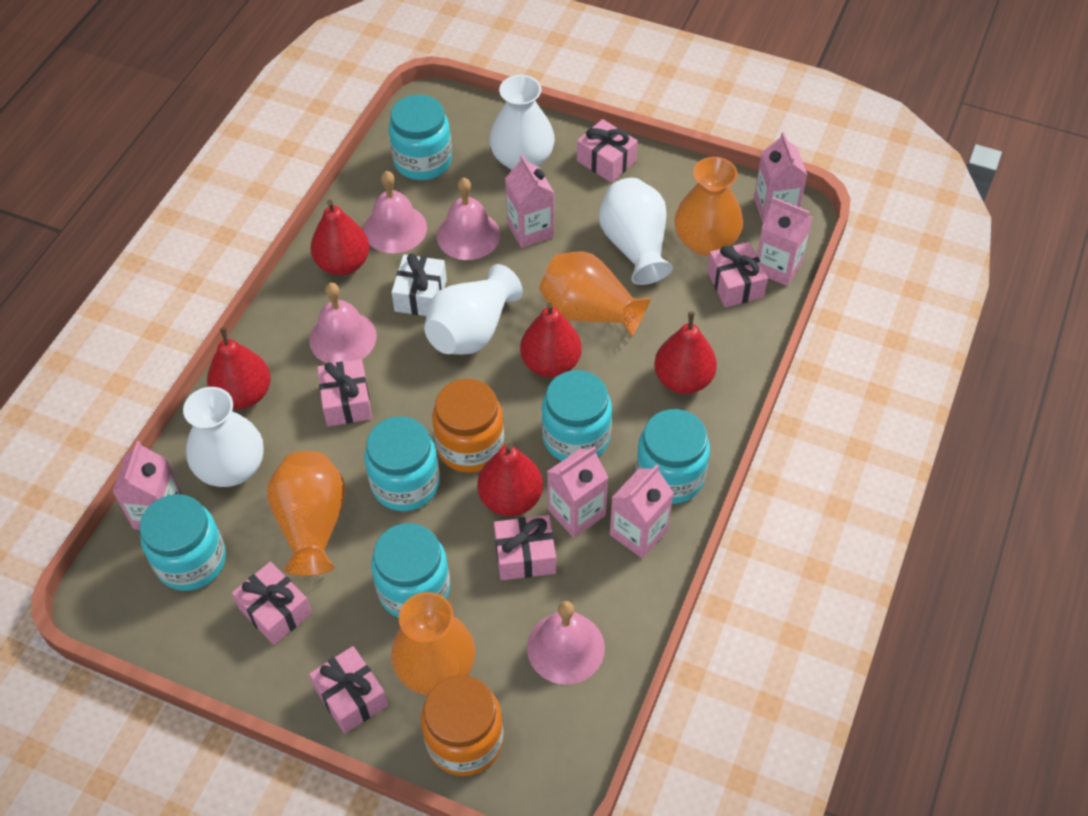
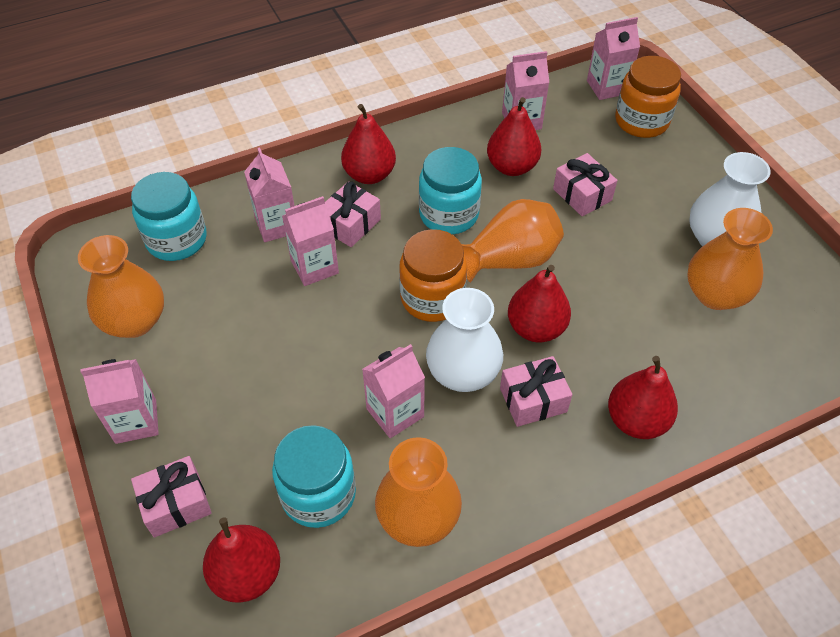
pink bell: 4 -> 0
pink gift: 6 -> 4
turquoise jar: 6 -> 3
white gift: 1 -> 0
white vase: 4 -> 2

